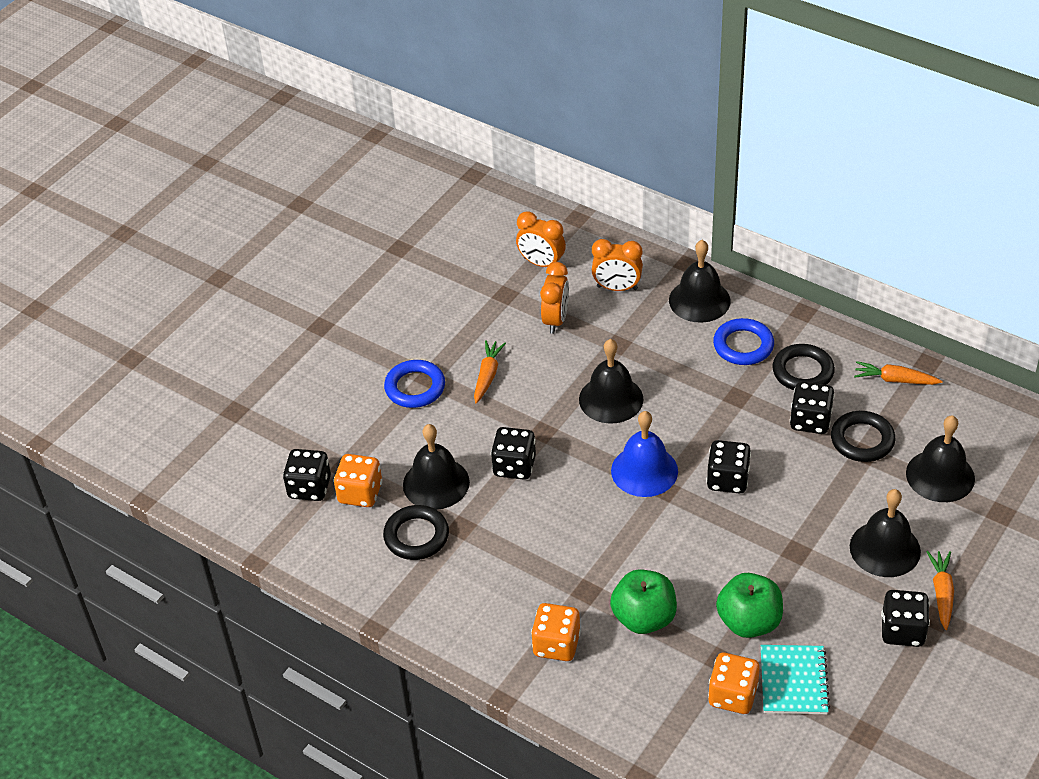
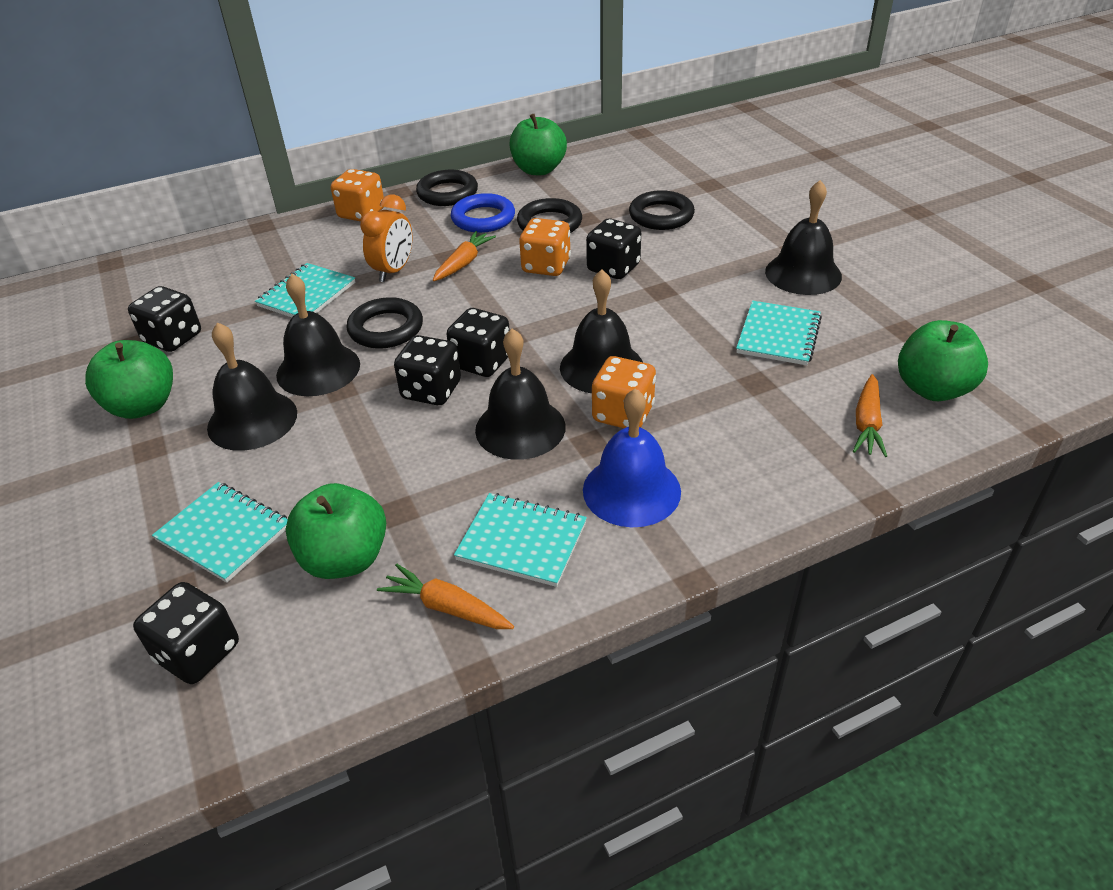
black ring: 3 -> 4
blue ring: 2 -> 1
green apple: 2 -> 4
orange clock: 3 -> 1
turquoise notebook: 1 -> 4

